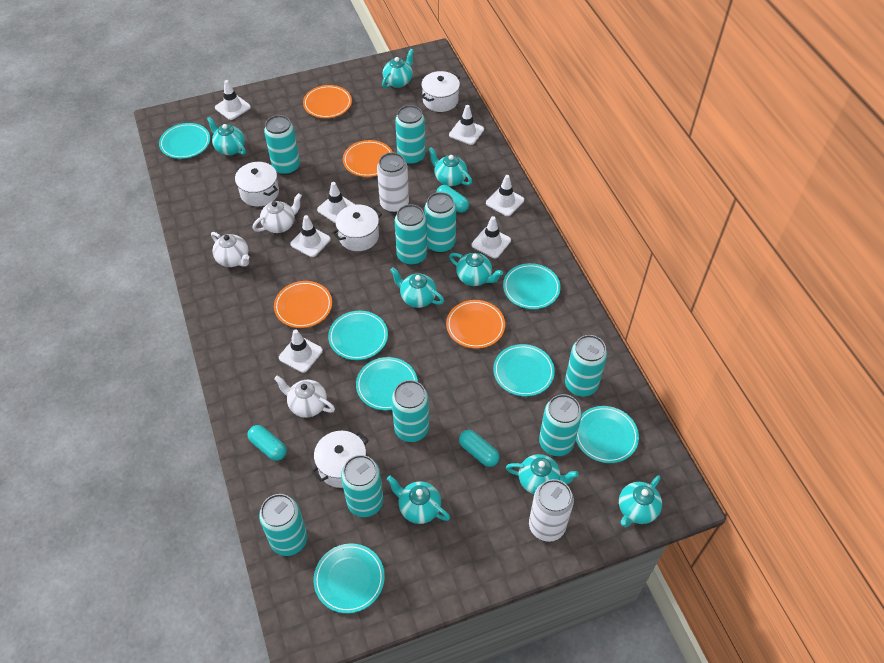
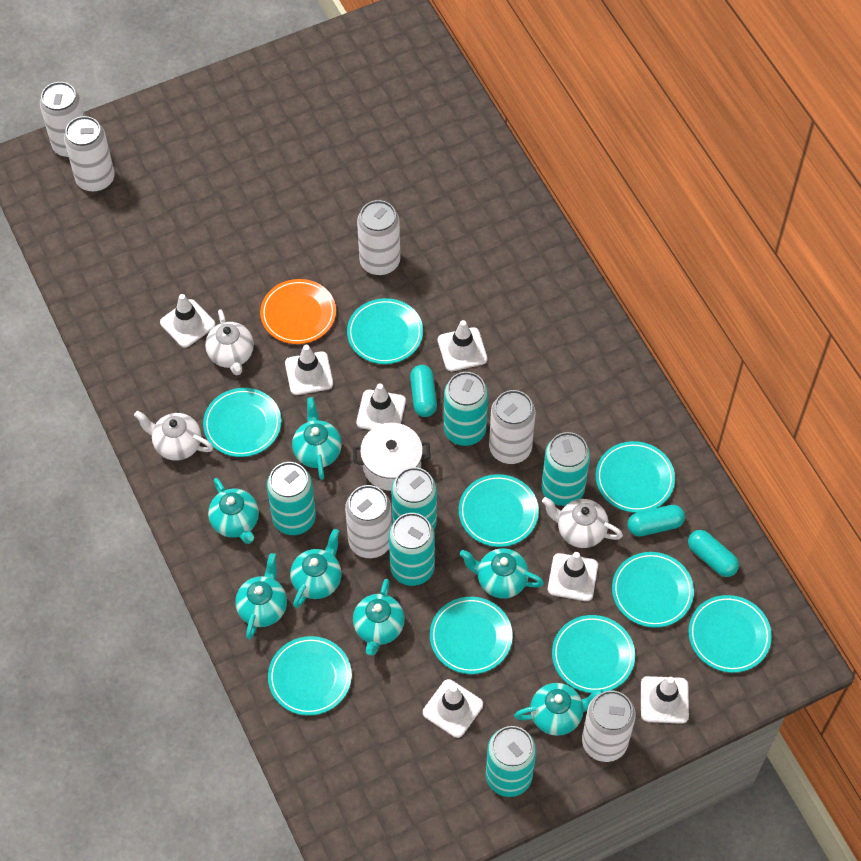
orange plate: 4 -> 1
turquoise can: 9 -> 6
turquoise plate: 7 -> 9
turquoise teapot: 8 -> 7
white can: 2 -> 6
white pot: 4 -> 1

